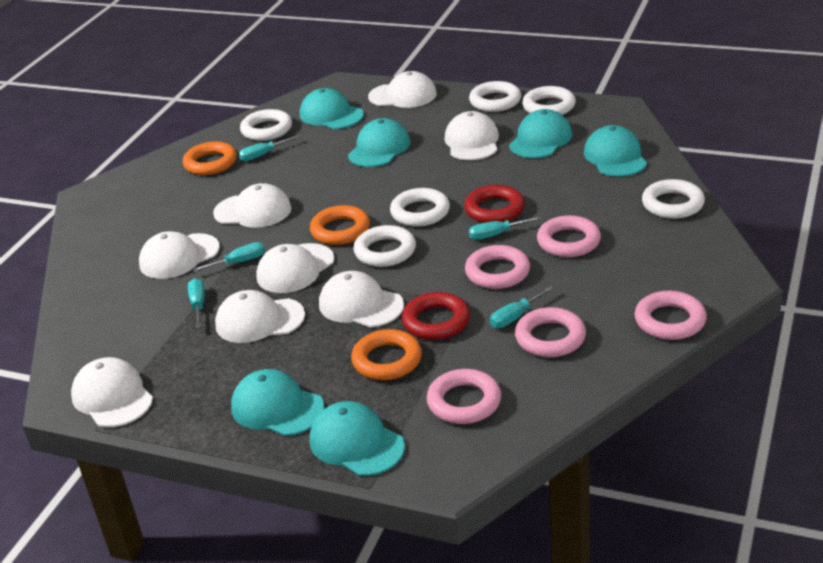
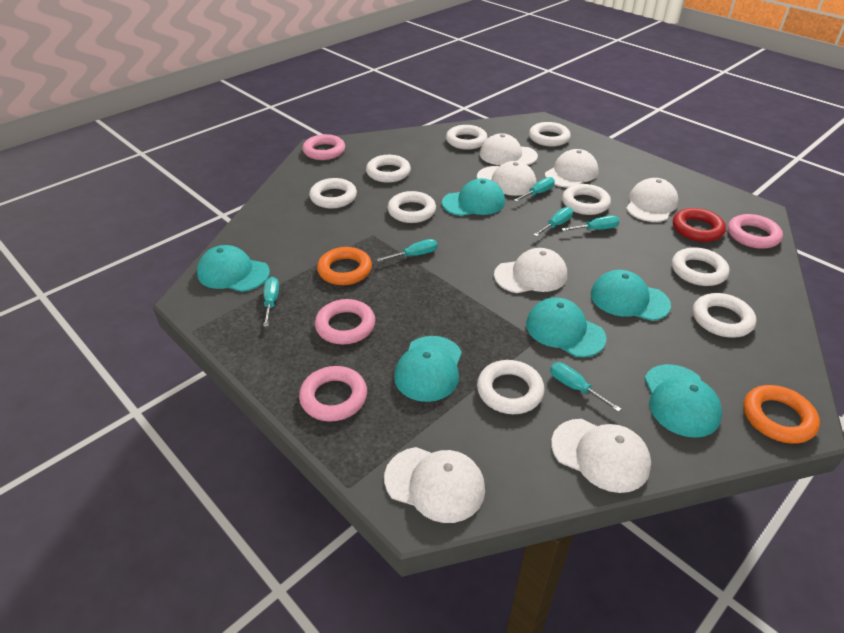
orange ring: 3 -> 2
pink ring: 5 -> 4
red ring: 2 -> 1
turquoise screwdriver: 5 -> 6
white cap: 8 -> 7
white ring: 6 -> 9

